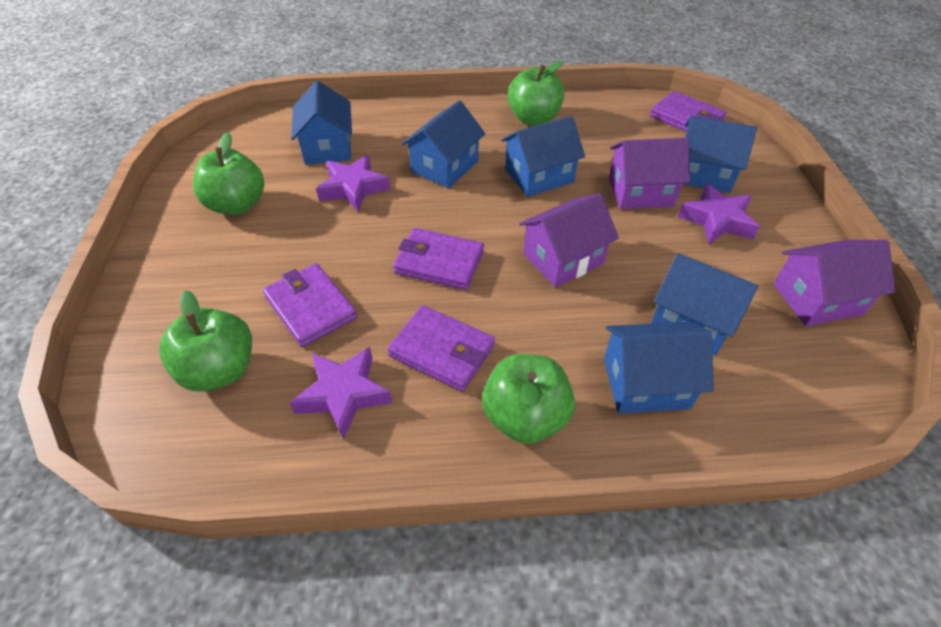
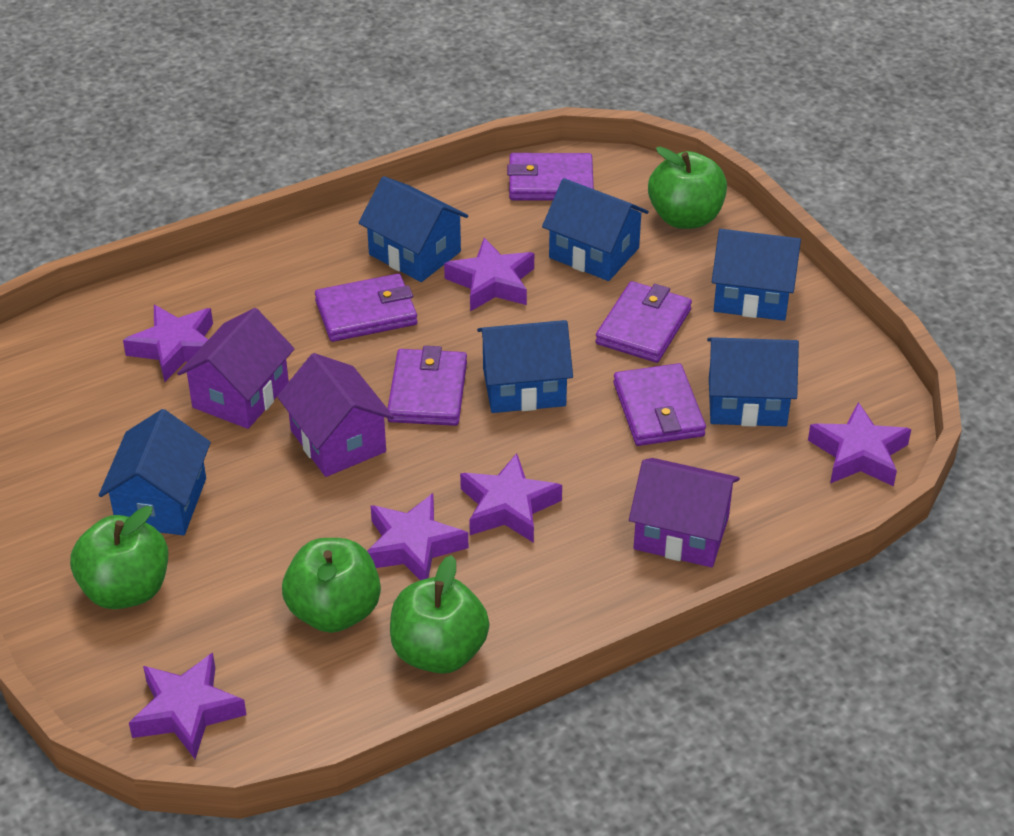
purple star: 3 -> 6
purple wallet: 4 -> 5

